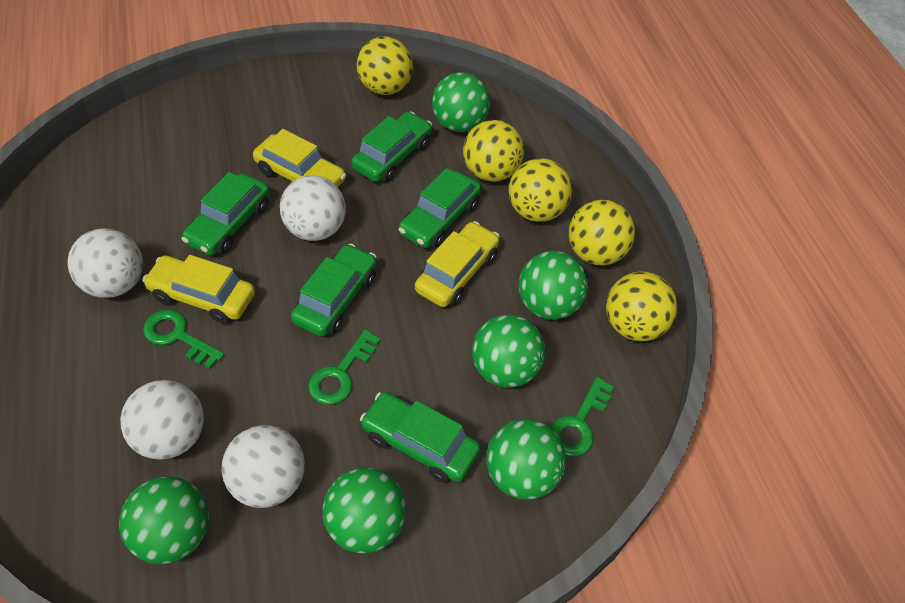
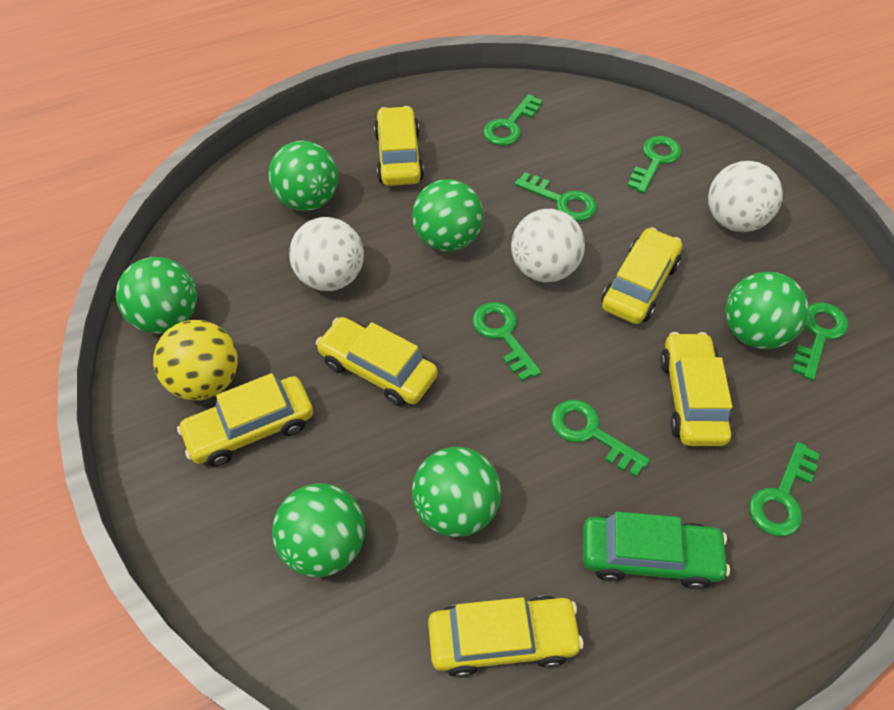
green car: 5 -> 1
green key: 3 -> 7
white ball: 4 -> 3
yellow ball: 5 -> 1
yellow car: 3 -> 6

